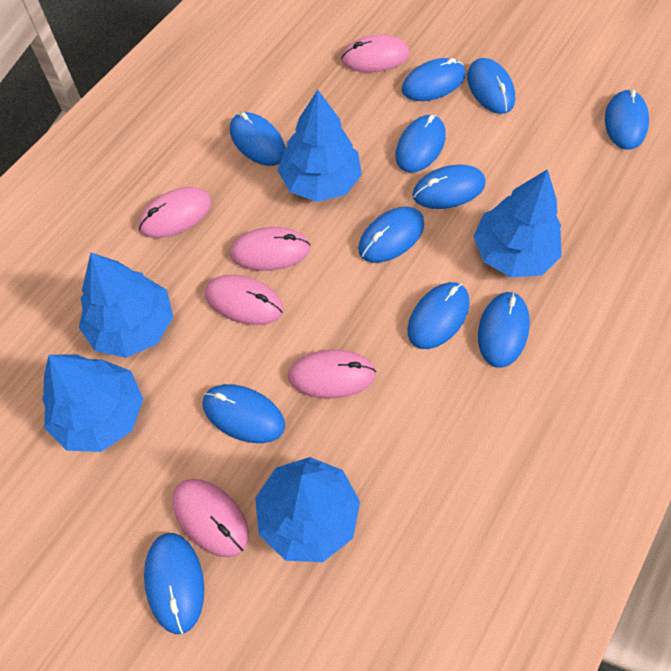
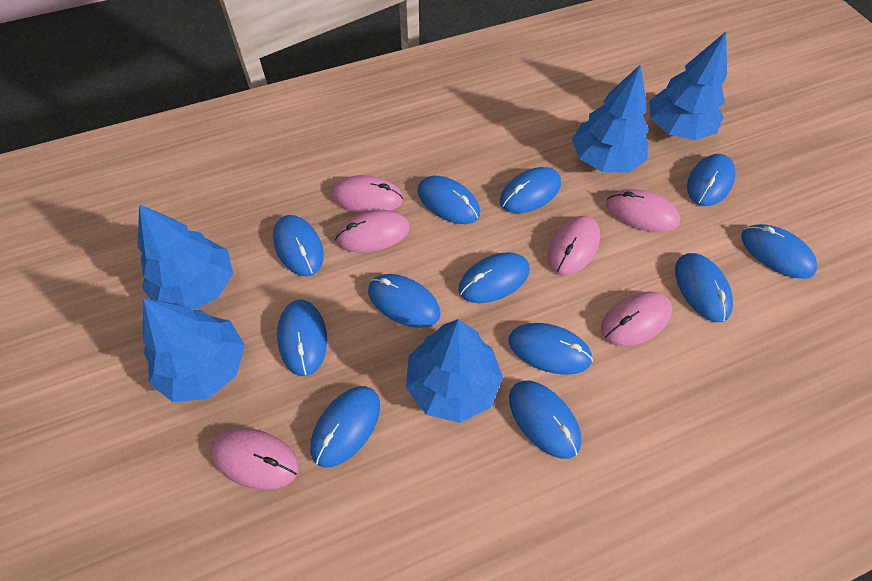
blue mouse: 11 -> 12

